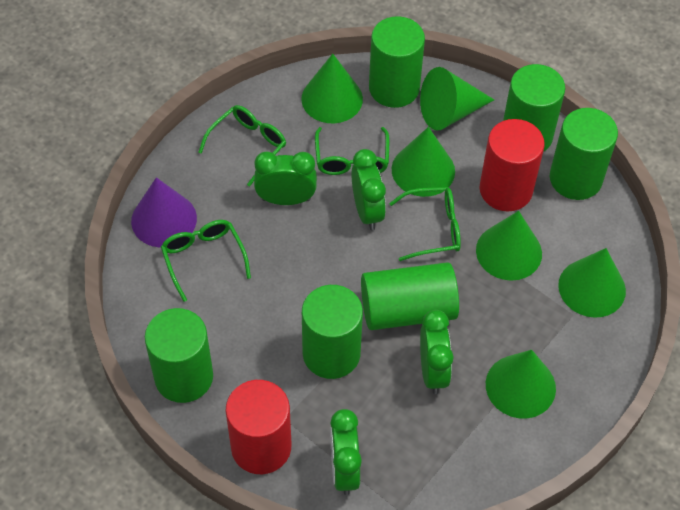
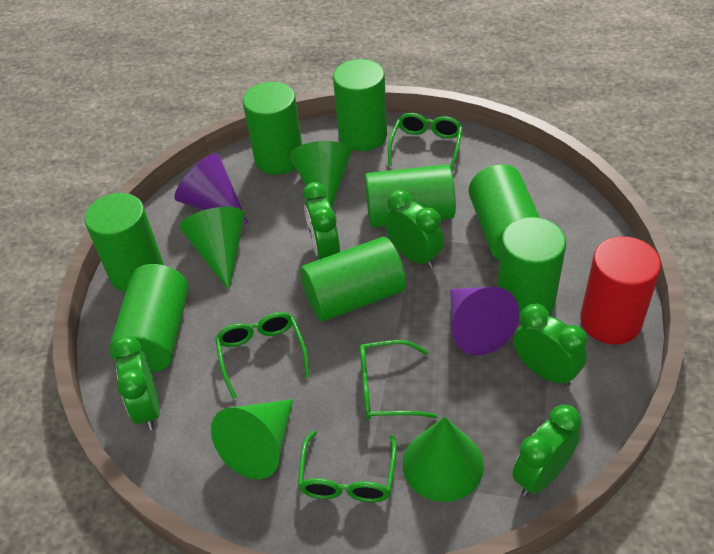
green clock: 4 -> 5
green cone: 6 -> 4
green cylinder: 6 -> 8
purple cone: 1 -> 2
red cylinder: 2 -> 1

